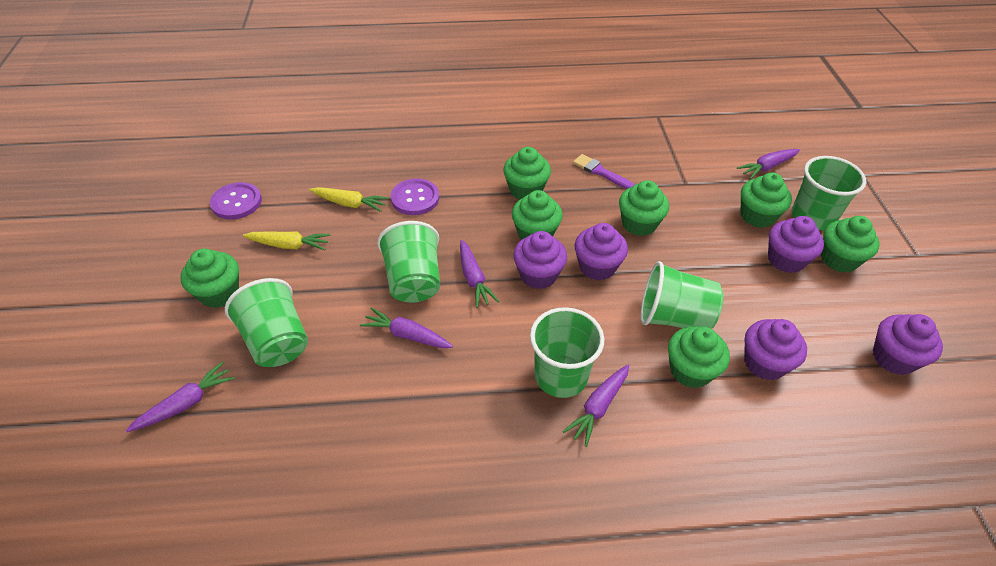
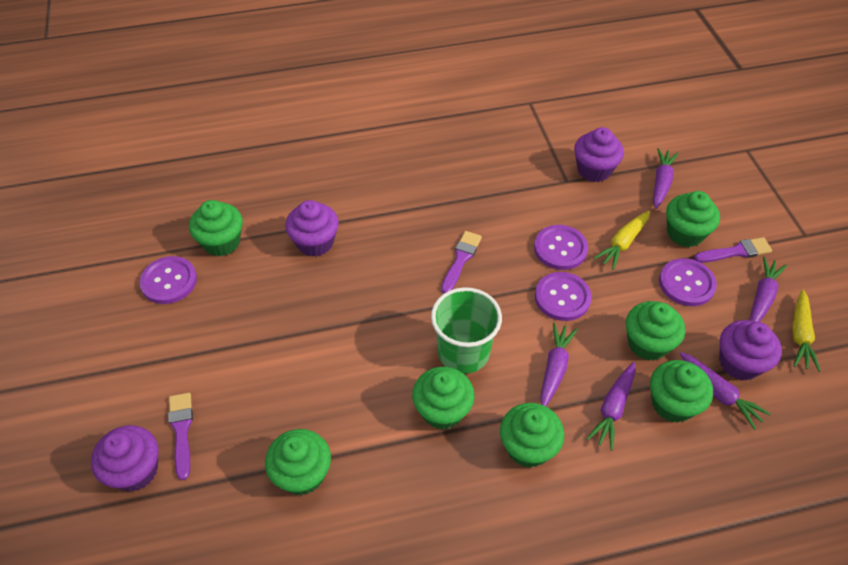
green cup: 5 -> 1
purple brush: 1 -> 3
purple button: 2 -> 4
purple cupcake: 5 -> 4

